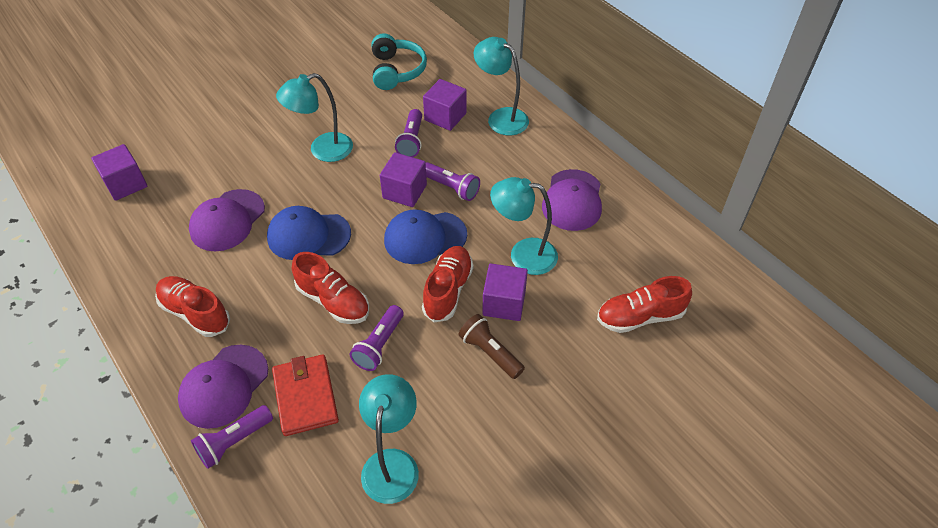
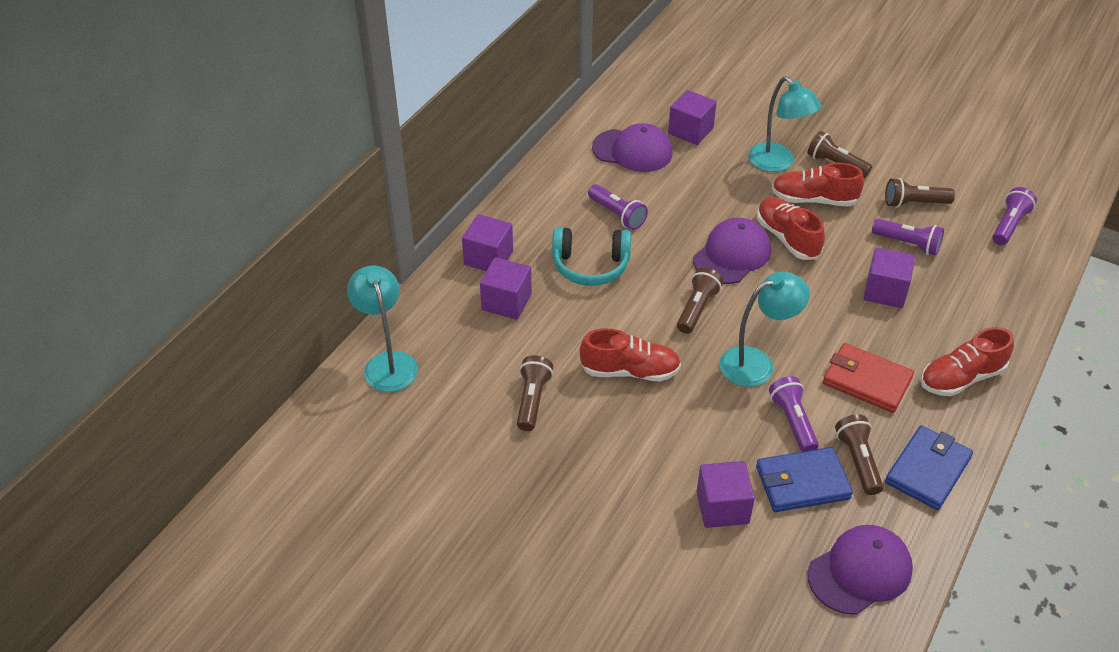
blue cap: 2 -> 0
blue wallet: 0 -> 2
brown flashlight: 1 -> 5
purple cube: 4 -> 5
turquoise lamp: 4 -> 3

